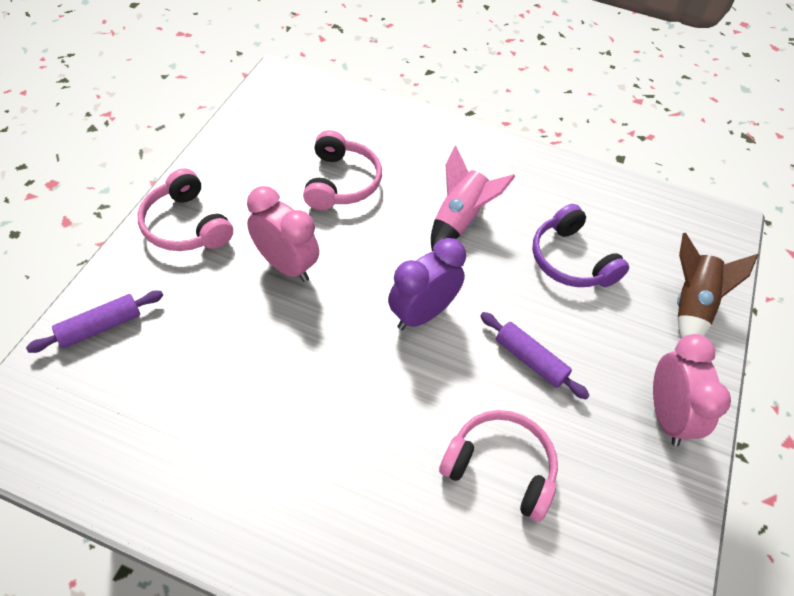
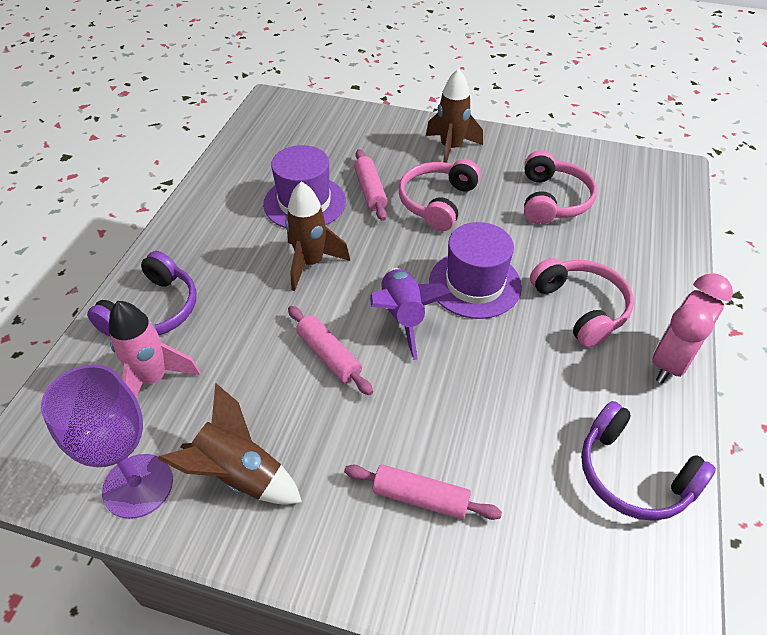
brown rocket: 1 -> 3
pink clock: 2 -> 1
pink rolling pin: 0 -> 3
purple clock: 1 -> 0
purple goblet: 0 -> 1
purple hat: 0 -> 2
purple headphones: 1 -> 2
purple rocket: 0 -> 1
purple rolling pin: 2 -> 0

